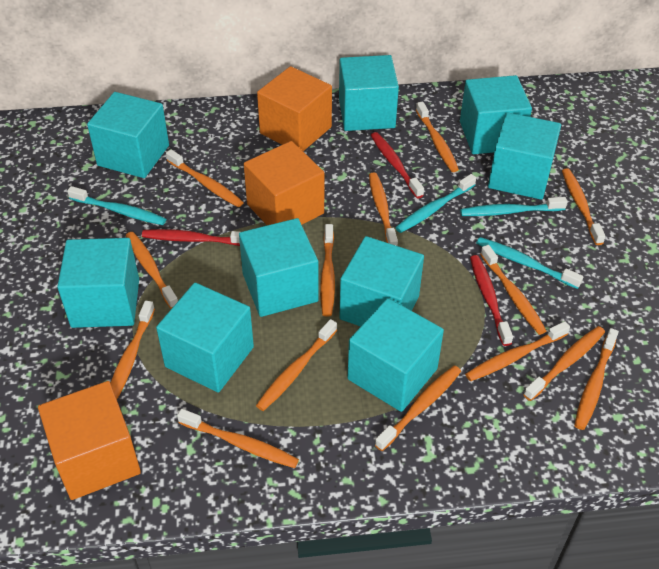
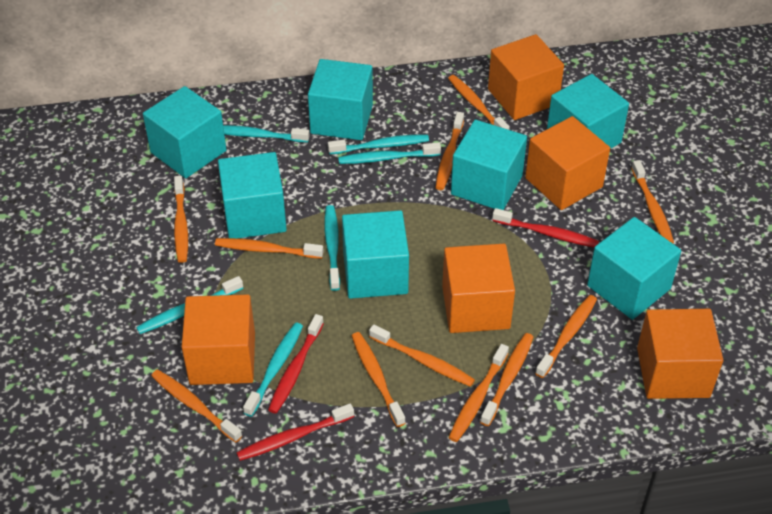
orange cube: 3 -> 5
orange toothbrush: 14 -> 11
turquoise cube: 9 -> 7
turquoise toothbrush: 4 -> 6

